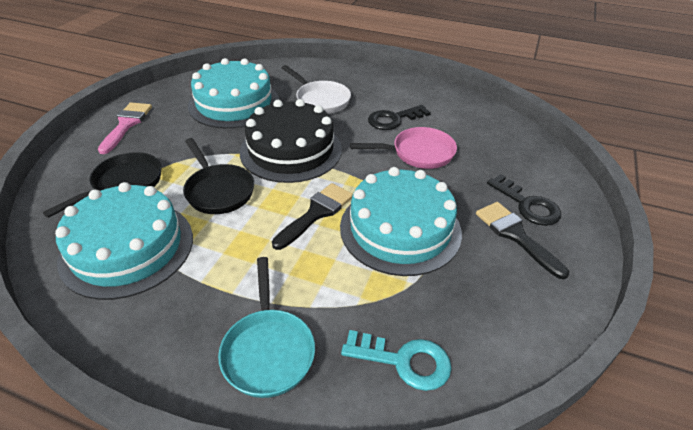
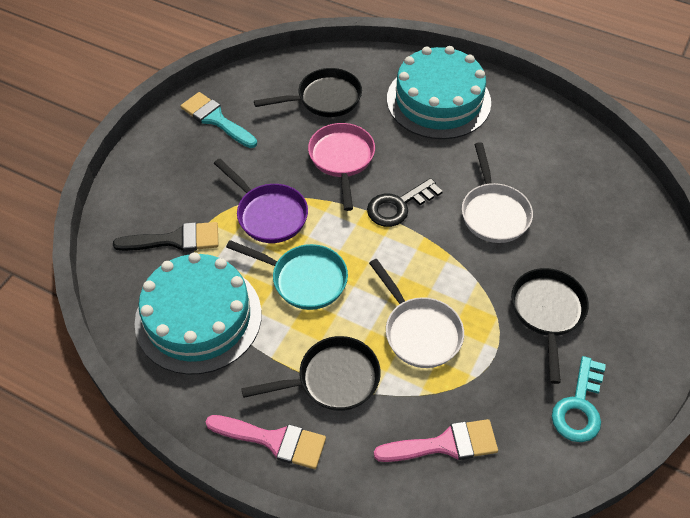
black brush: 2 -> 1
black cake: 1 -> 0
black key: 2 -> 1
black pan: 2 -> 3
pink brush: 1 -> 2
purple pan: 0 -> 1
turquoise brush: 0 -> 1
turquoise cake: 3 -> 2
white pan: 1 -> 2

